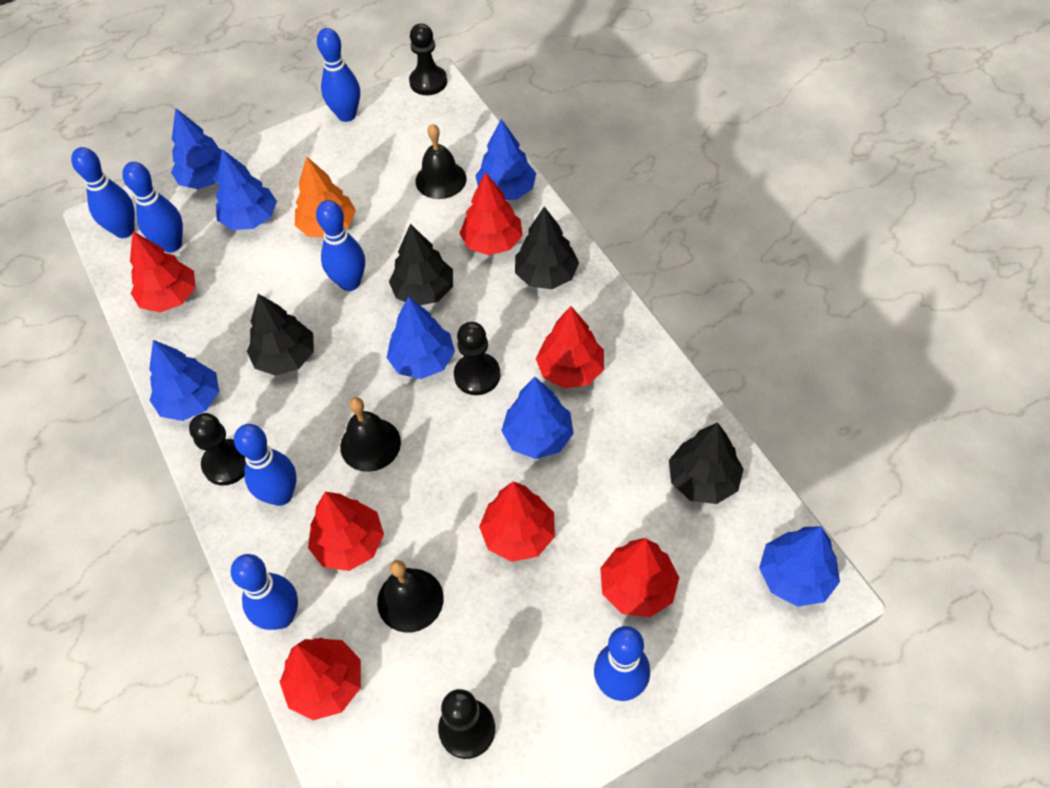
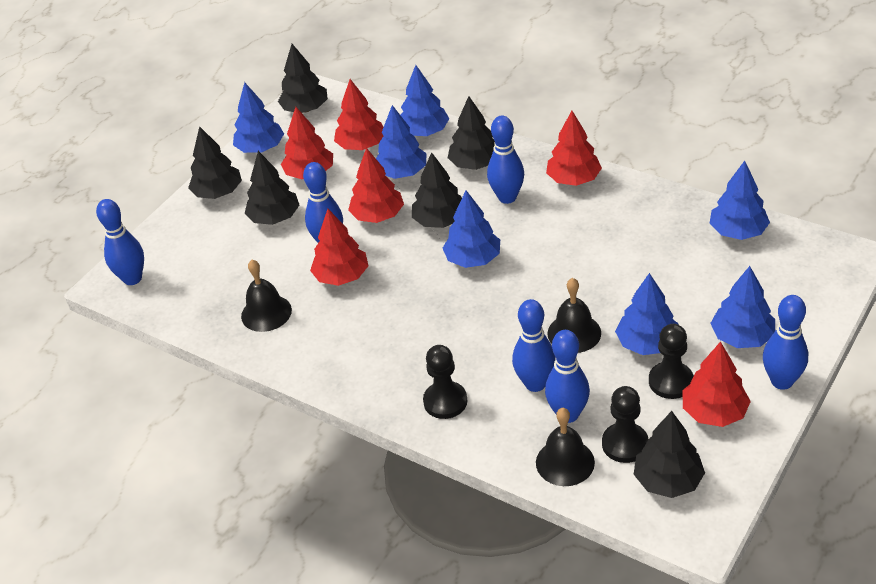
black pawn: 4 -> 3
black tree: 4 -> 6
blue bowling pin: 7 -> 6
orange tree: 1 -> 0
red tree: 7 -> 6

